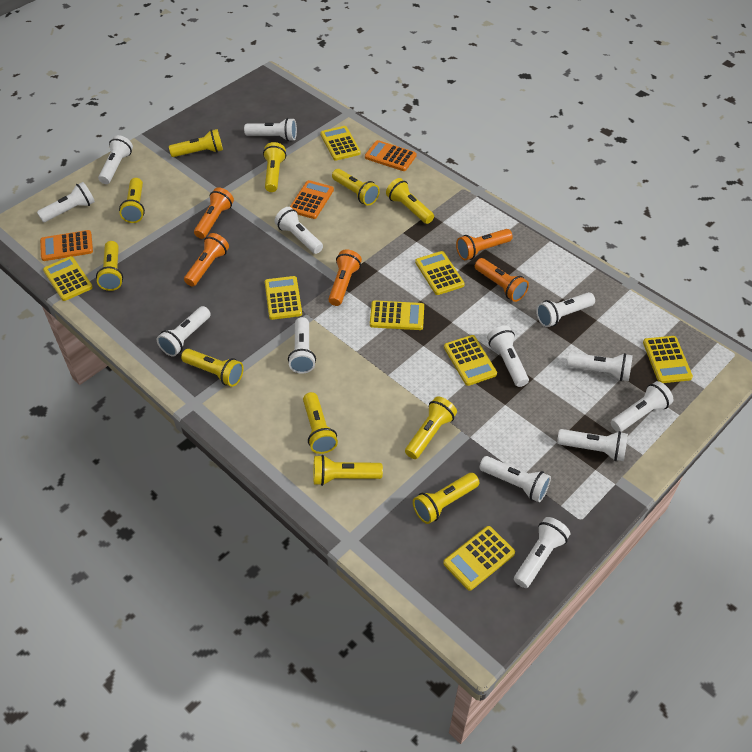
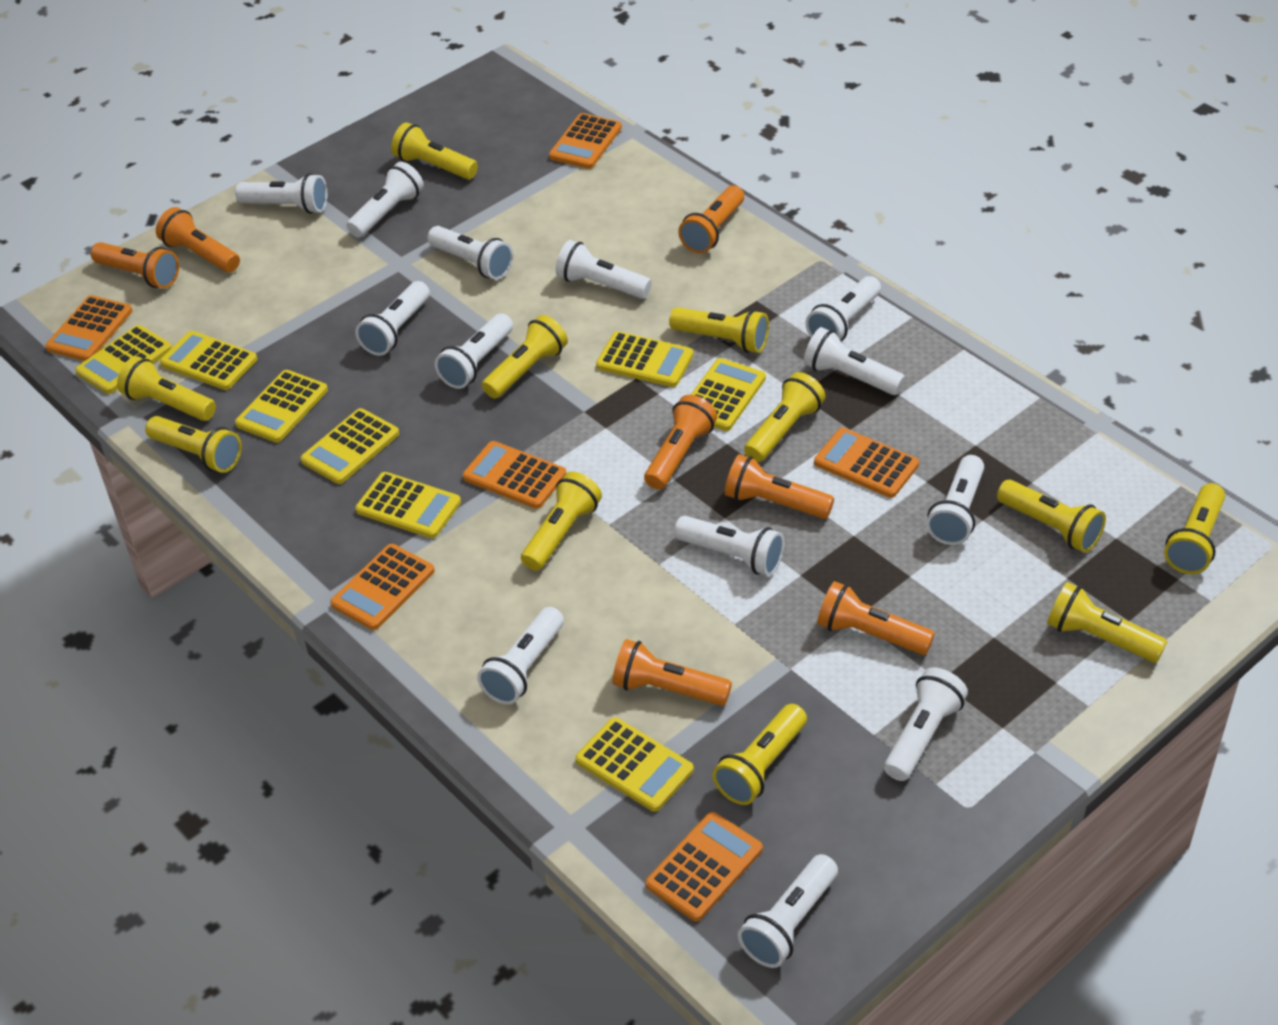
orange calculator: 3 -> 6
orange flashlight: 5 -> 7

